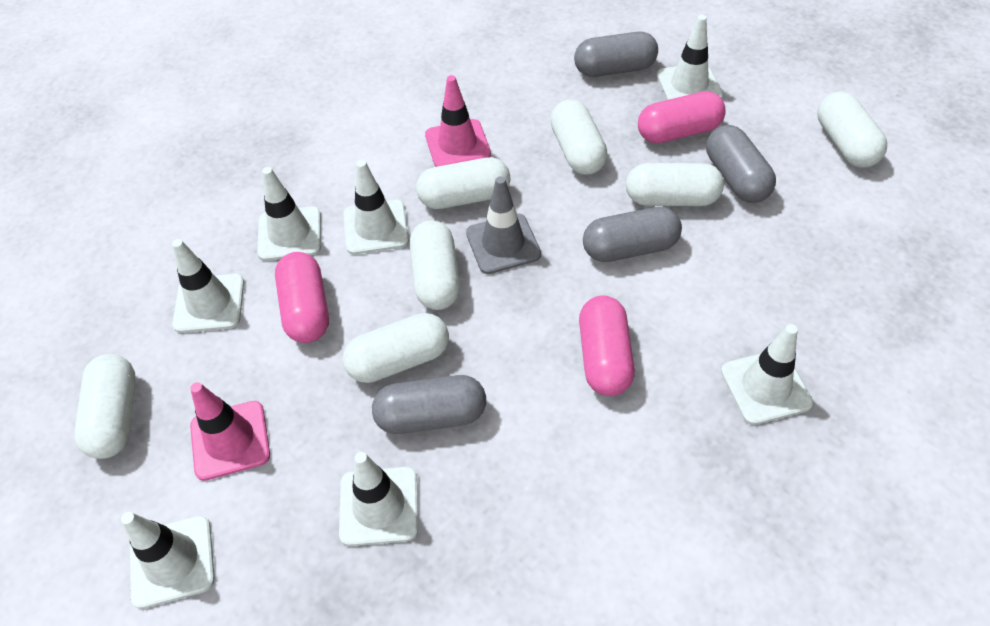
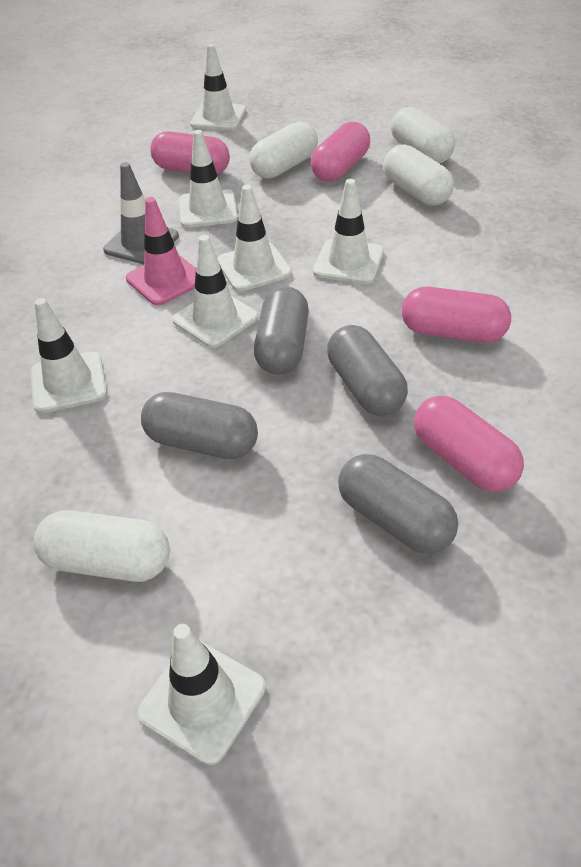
pink capsule: 3 -> 4
pink traffic cone: 2 -> 1
white capsule: 7 -> 4

